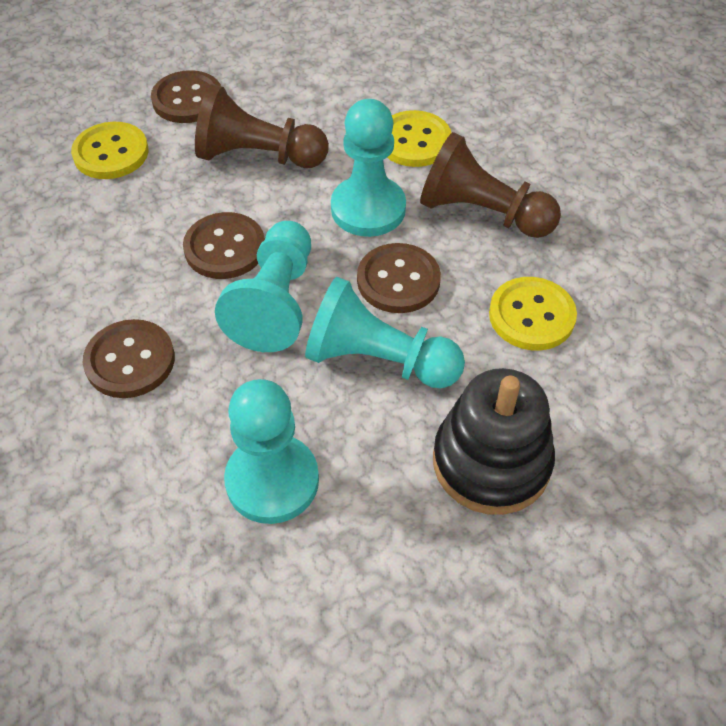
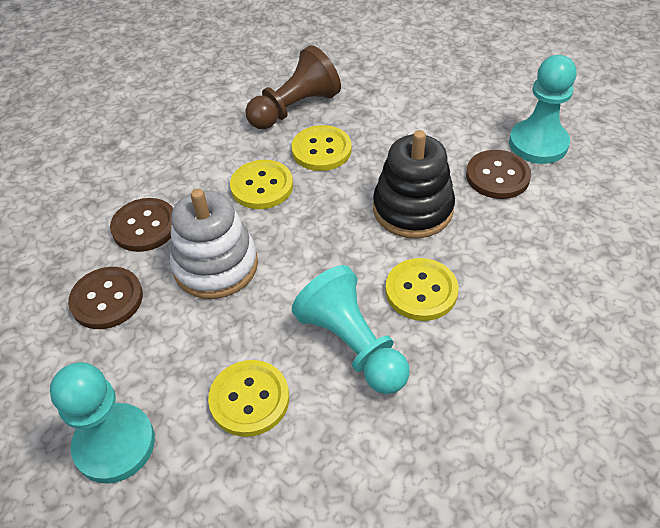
brown button: 4 -> 3
brown pawn: 2 -> 1
turquoise pawn: 4 -> 3
white stacking toy: 0 -> 1
yellow button: 3 -> 4

